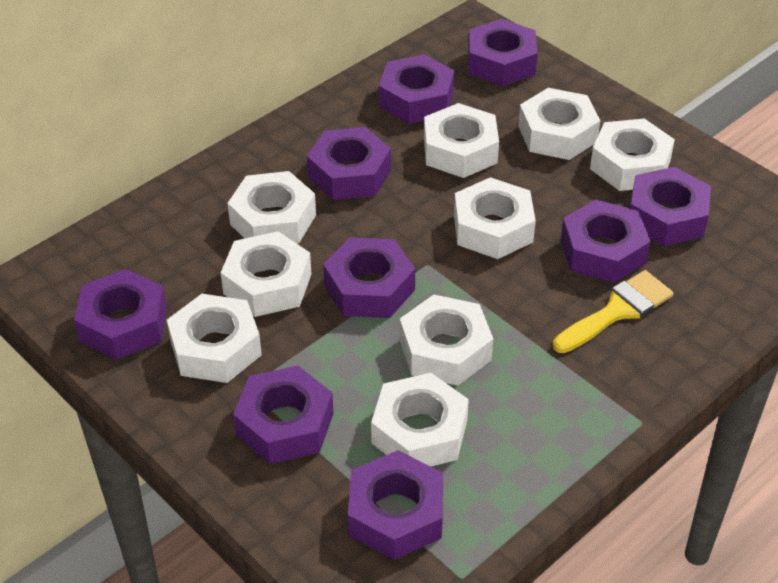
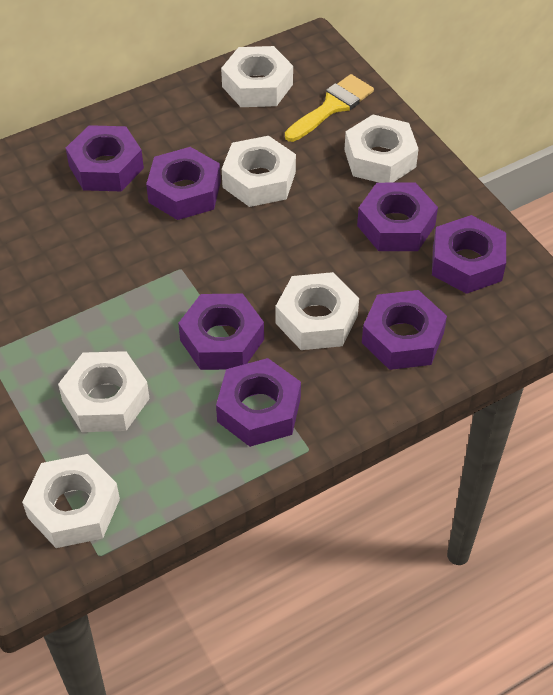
purple nut: 9 -> 7
white nut: 9 -> 6

